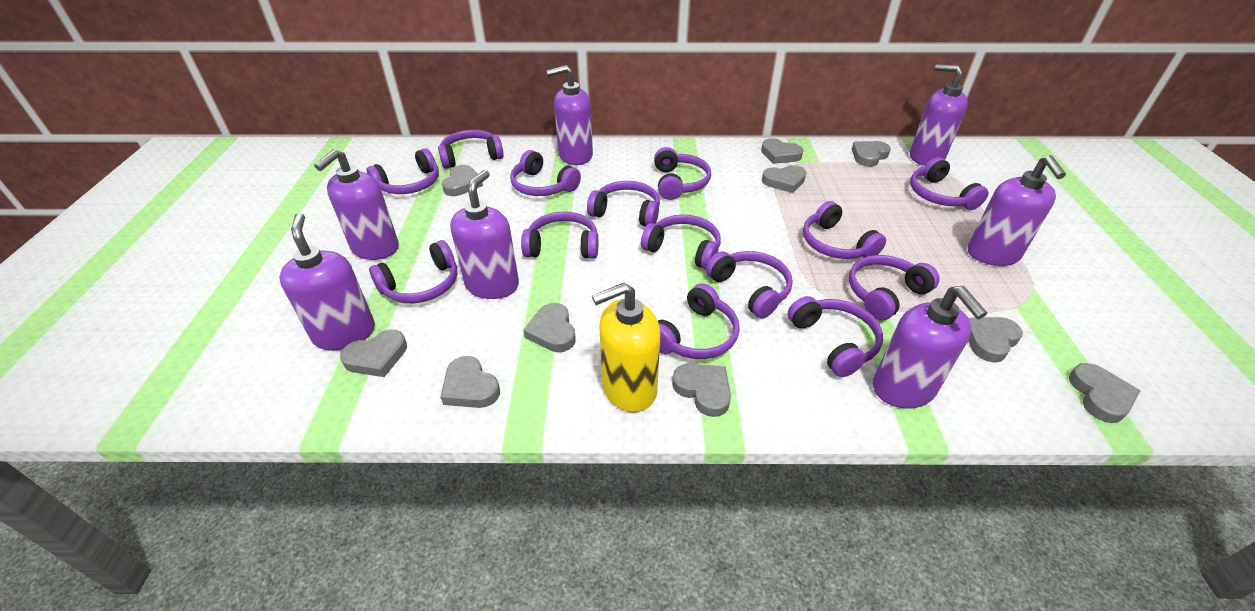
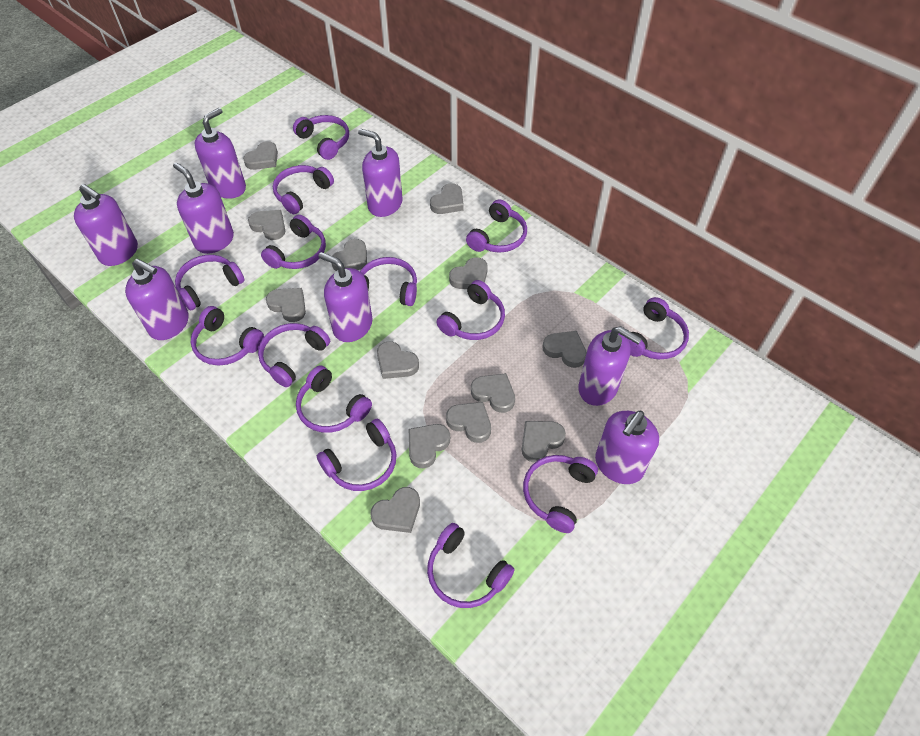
grey heart: 10 -> 13
purple soap dispenser: 7 -> 8
yellow soap dispenser: 1 -> 0

